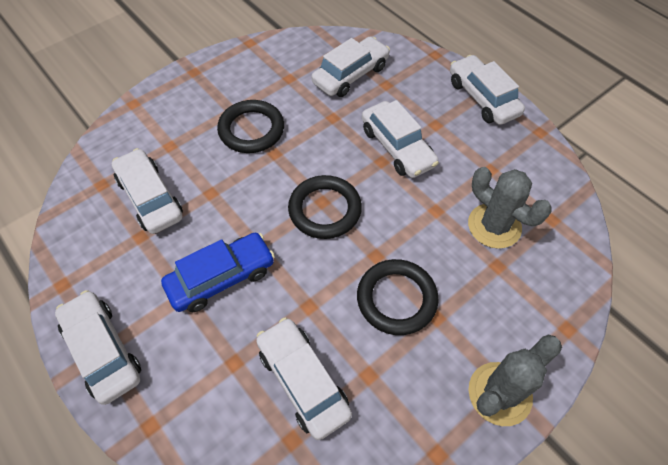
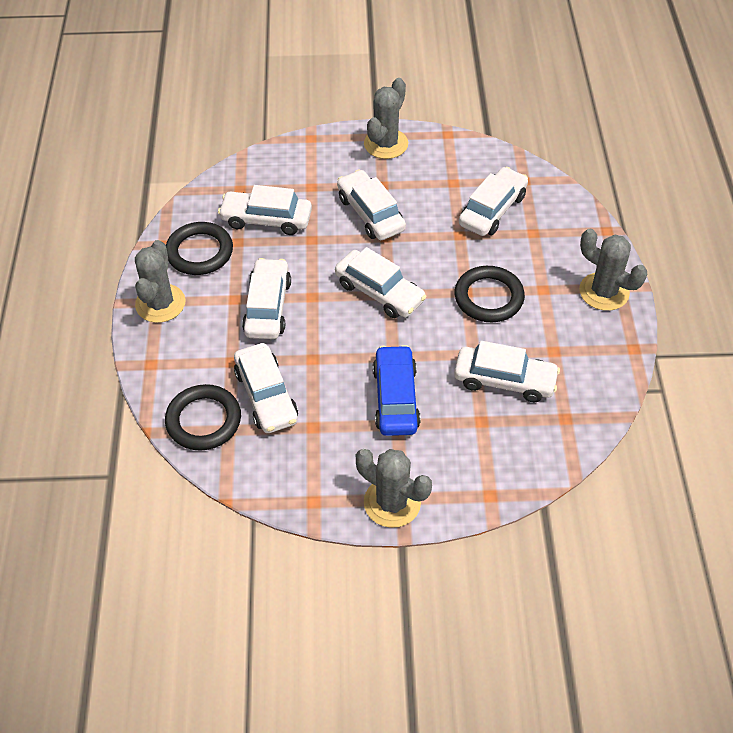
grey cactus: 2 -> 4
white car: 6 -> 7

